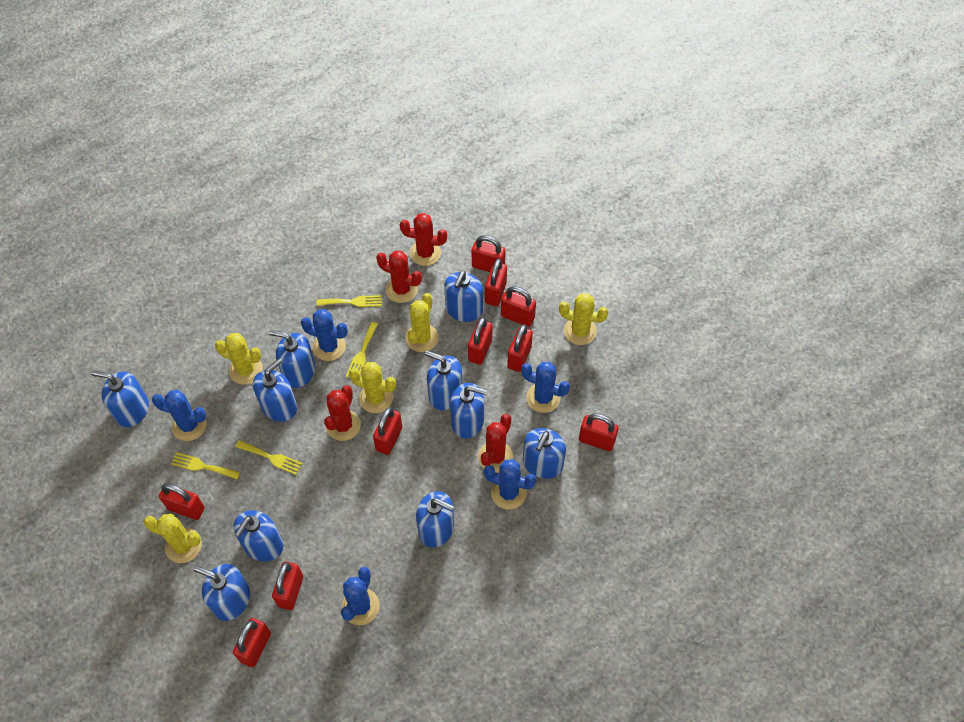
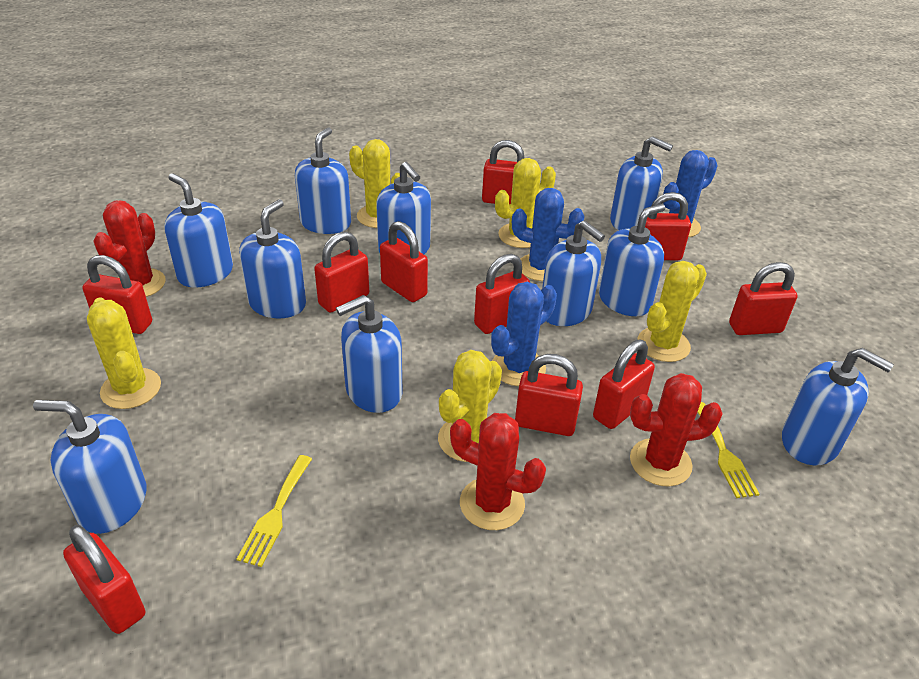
blue cactus: 5 -> 3
red cactus: 4 -> 3
yellow fork: 4 -> 2

